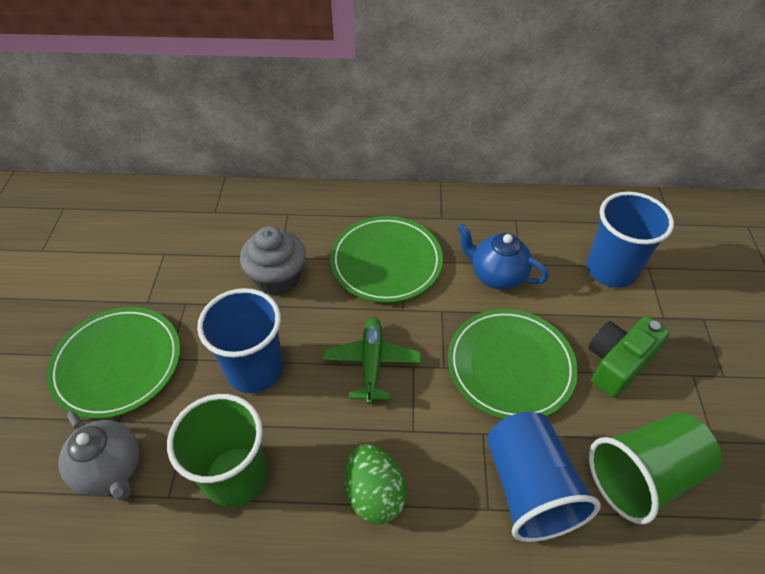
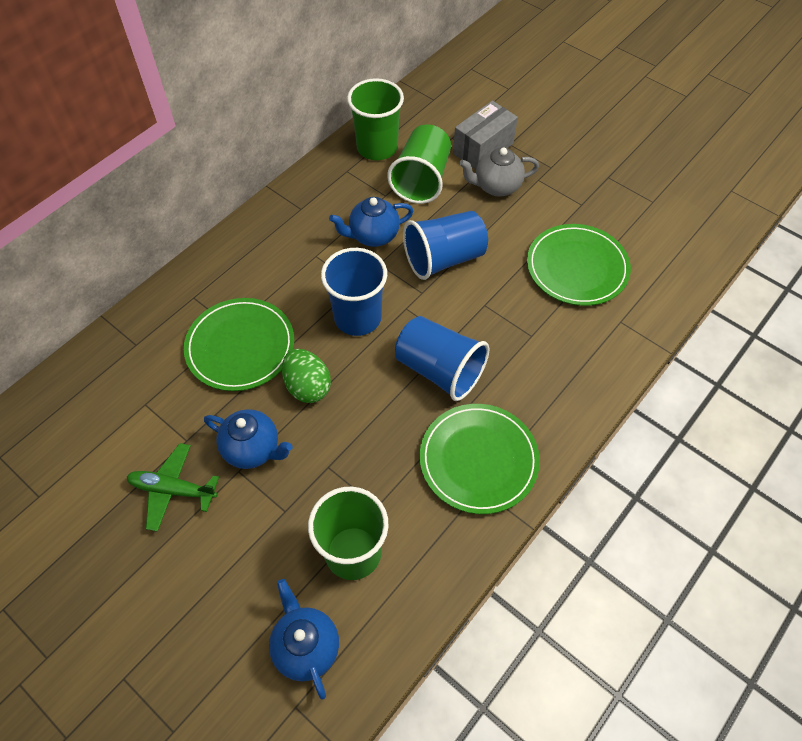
blue teapot: 1 -> 3
green camera: 1 -> 0
green cup: 2 -> 3
grey box: 0 -> 1
grey cupcake: 1 -> 0

